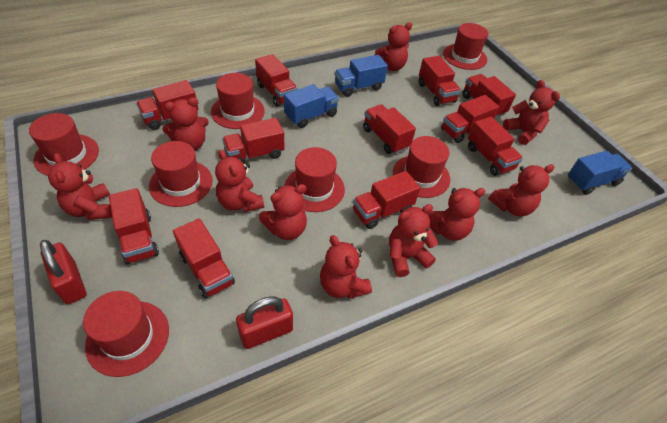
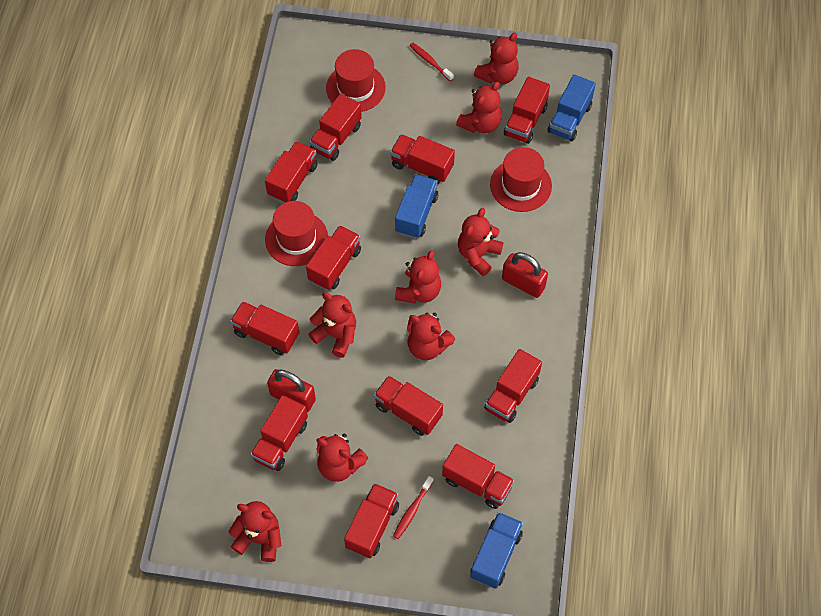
red hat: 7 -> 3
red teddy bear: 10 -> 8
red toothbrush: 0 -> 2

